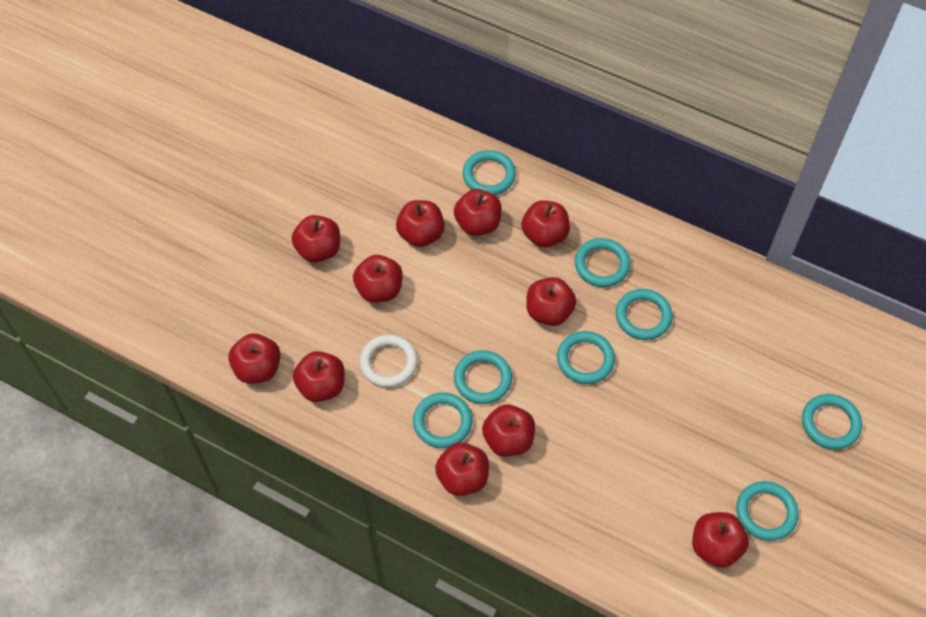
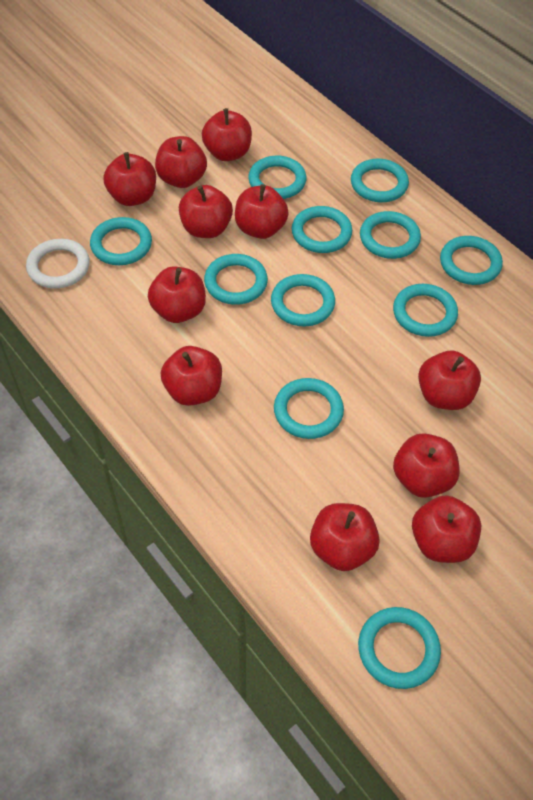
turquoise ring: 8 -> 11

